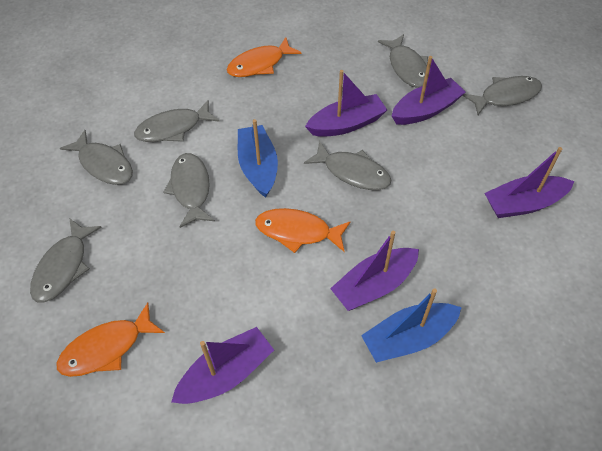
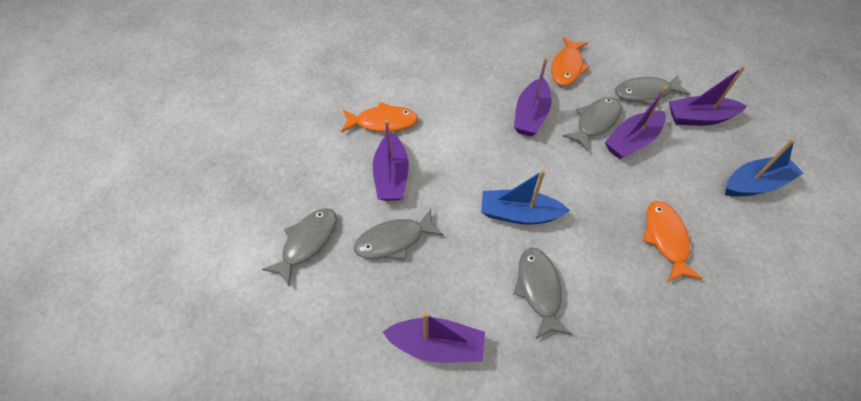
grey fish: 7 -> 5

